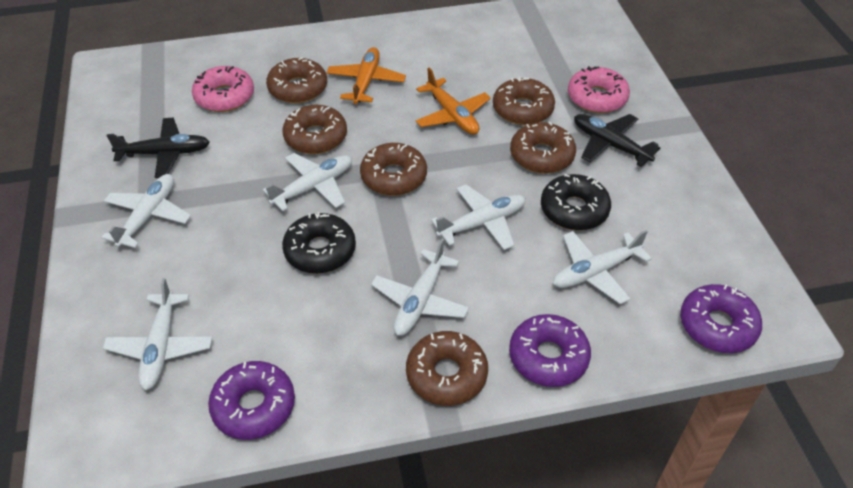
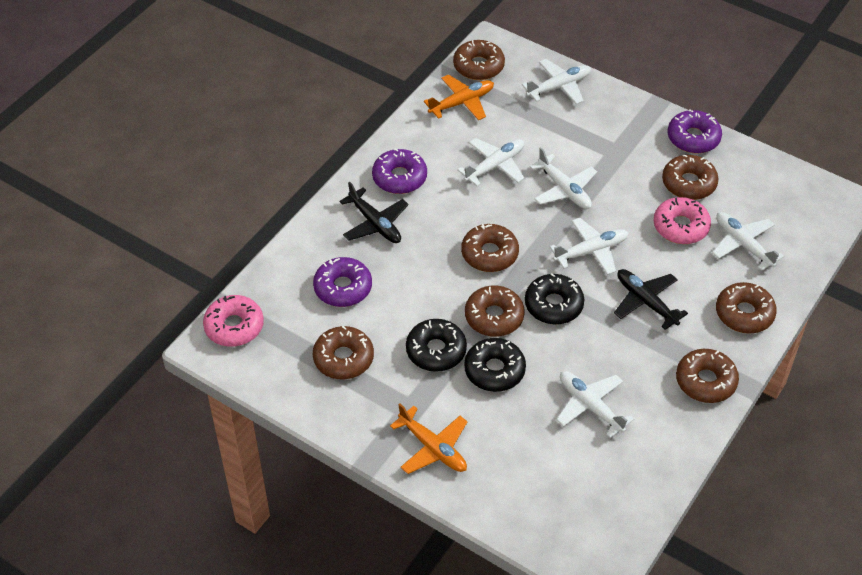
black donut: 2 -> 3
brown donut: 6 -> 7

